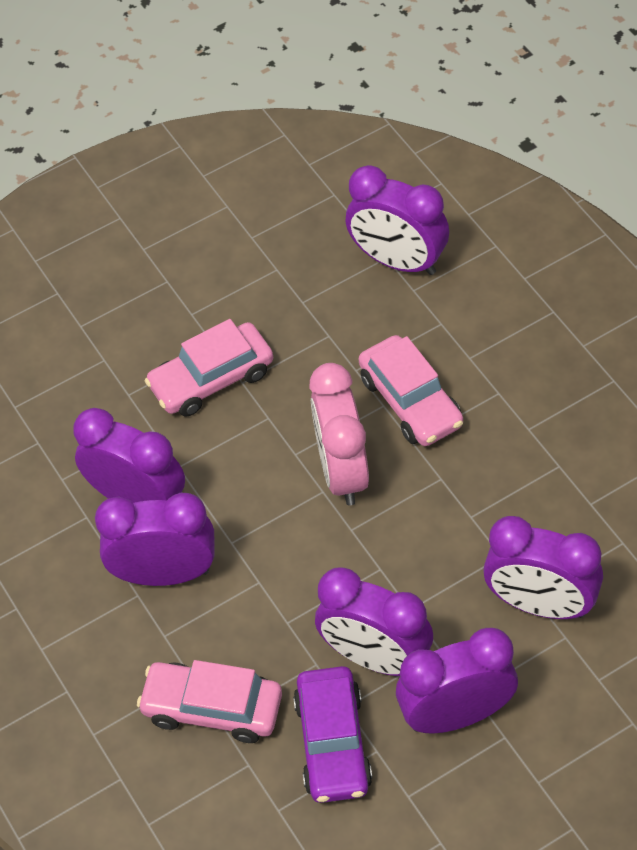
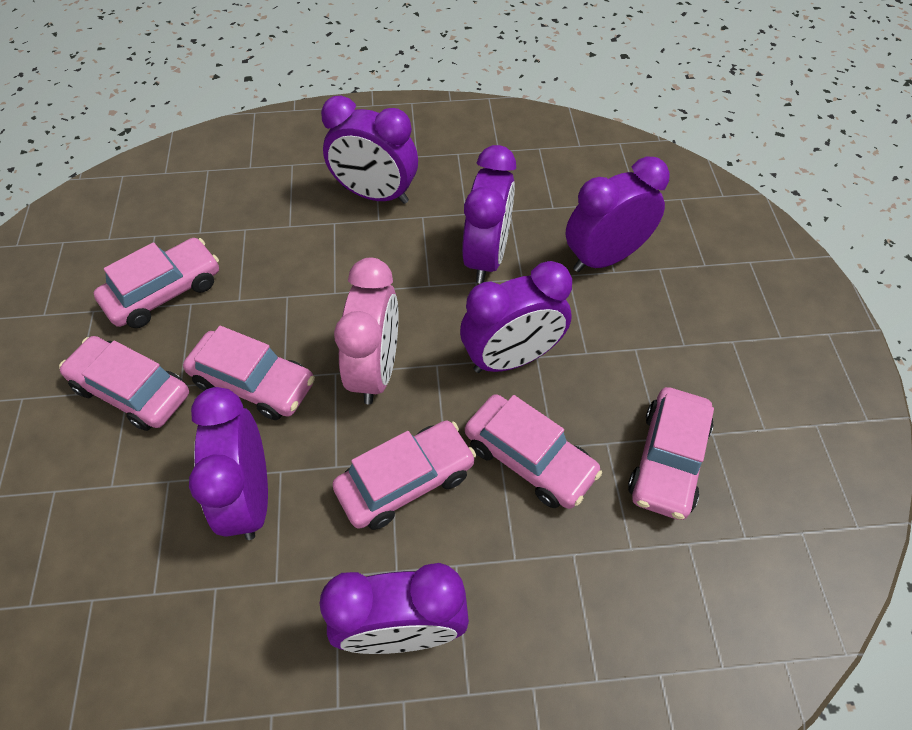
pink car: 3 -> 6
purple car: 1 -> 0

